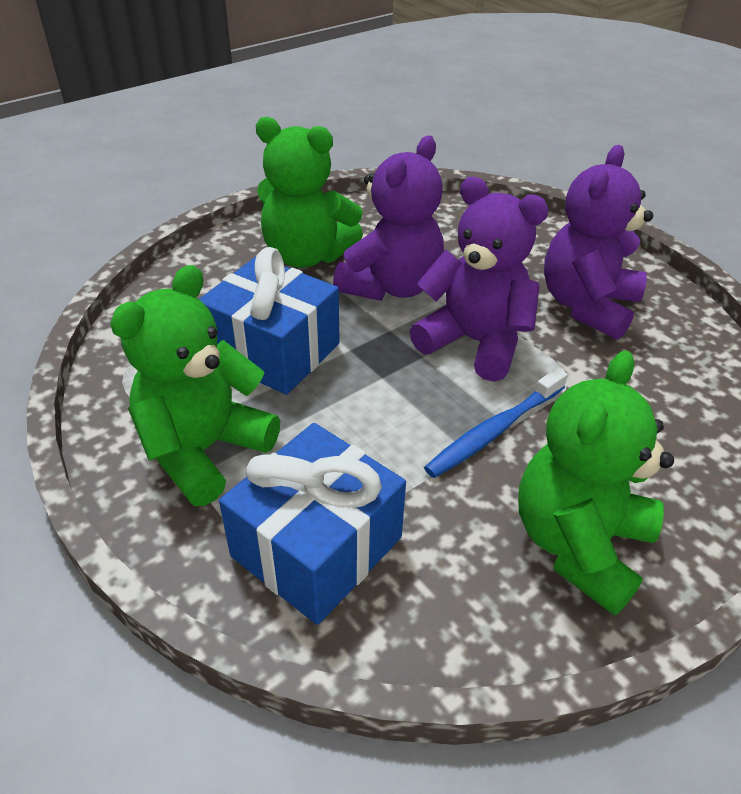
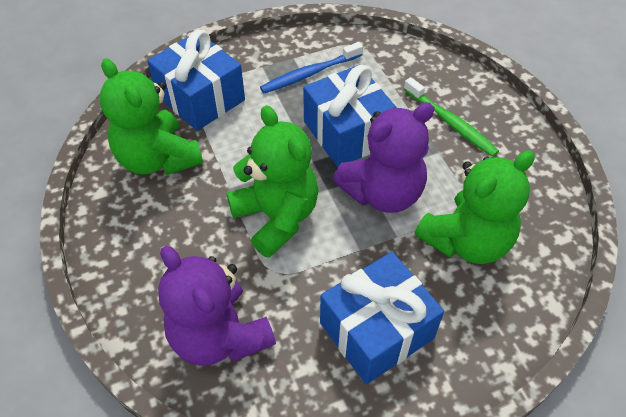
blue gift: 2 -> 3
green toothbrush: 0 -> 1
purple teddy bear: 3 -> 2

